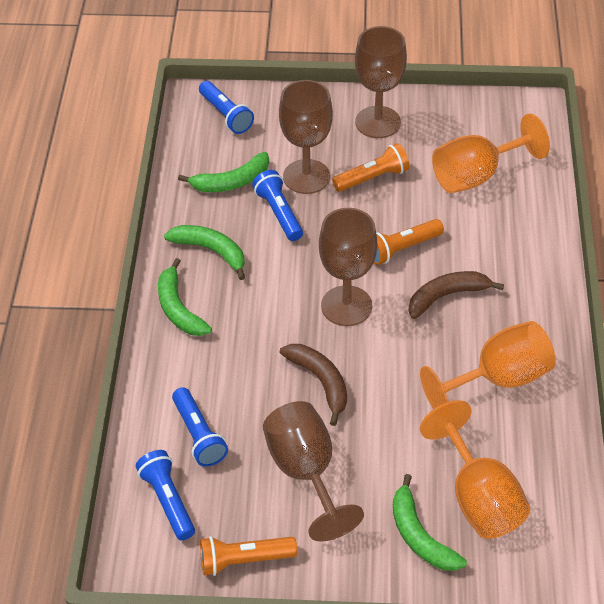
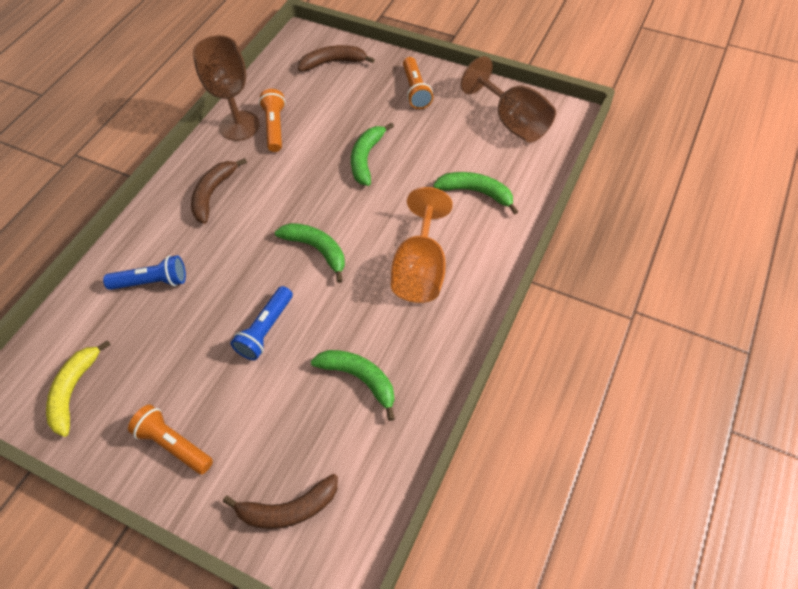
blue flashlight: 4 -> 2
brown banana: 2 -> 3
brown goblet: 4 -> 2
orange goblet: 3 -> 1
yellow banana: 0 -> 1

